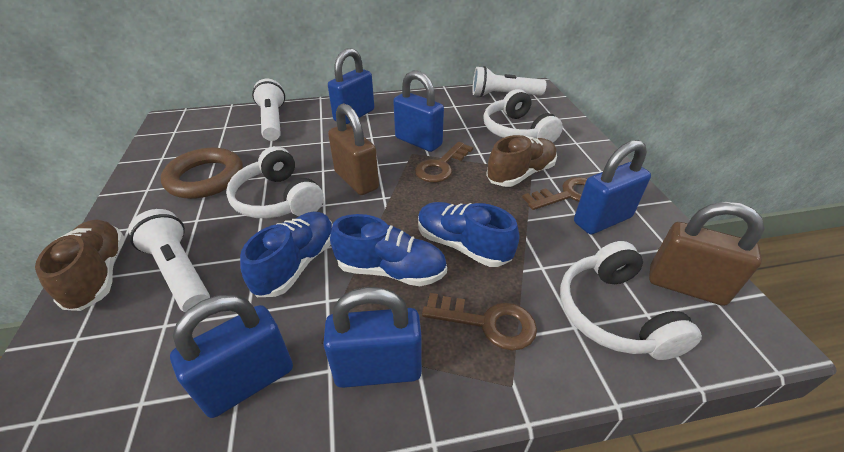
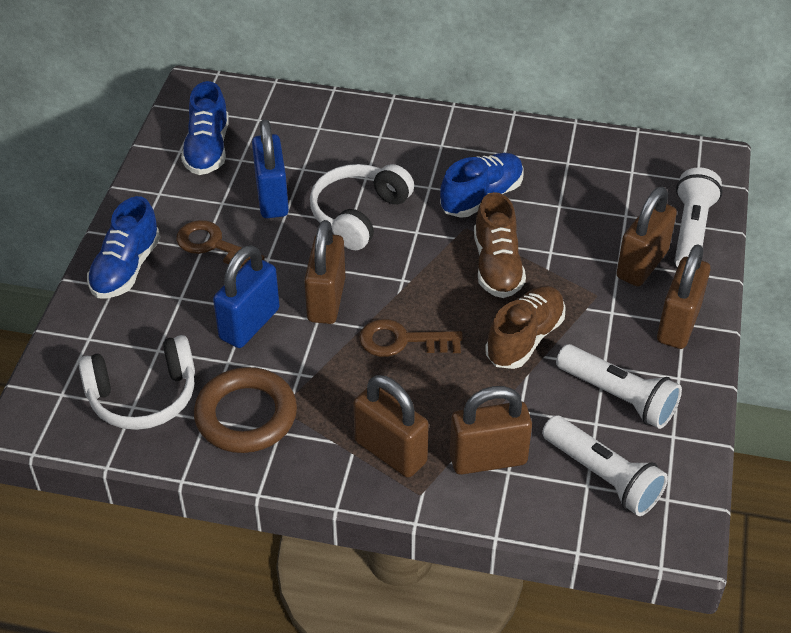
blue padlock: 5 -> 2
brown key: 3 -> 2
brown padlock: 2 -> 5
white headphones: 3 -> 2

